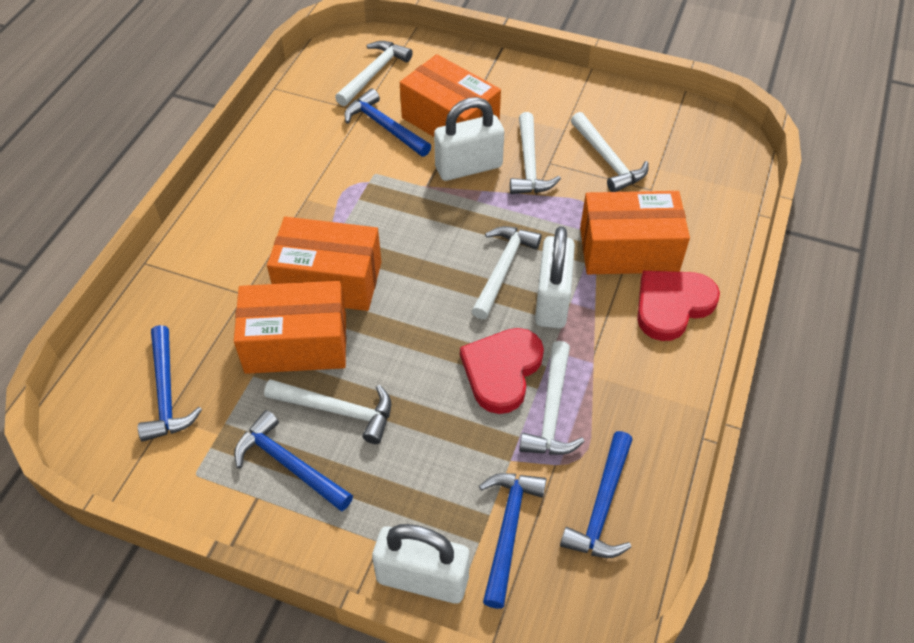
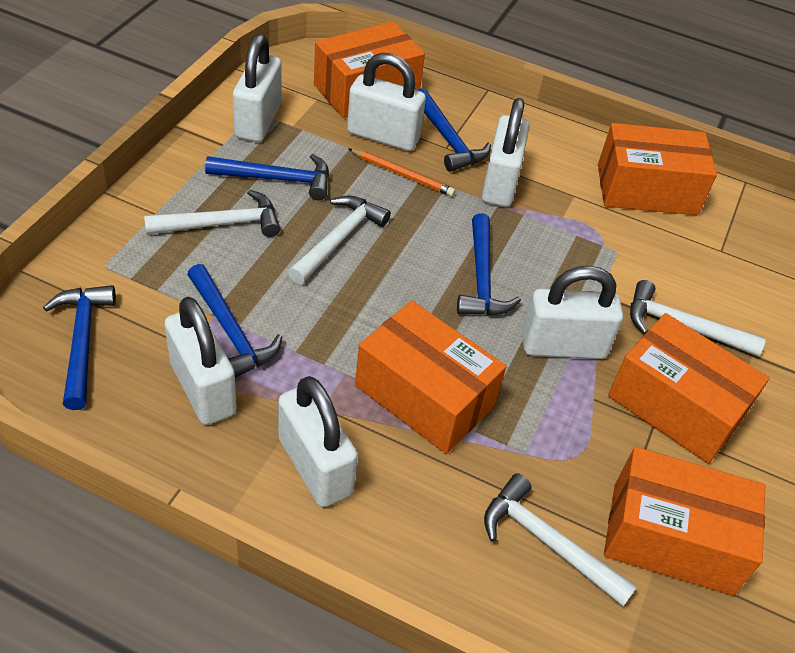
orange box: 4 -> 5
orange pencil: 0 -> 1
red heart: 2 -> 0
white hammer: 6 -> 4
white padlock: 3 -> 6

